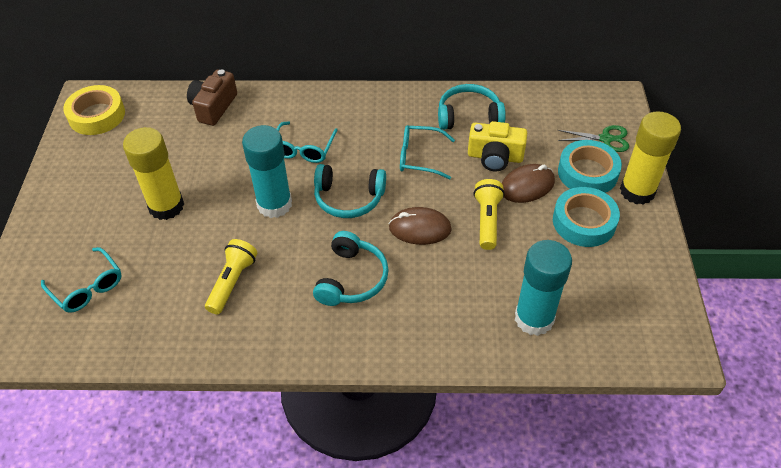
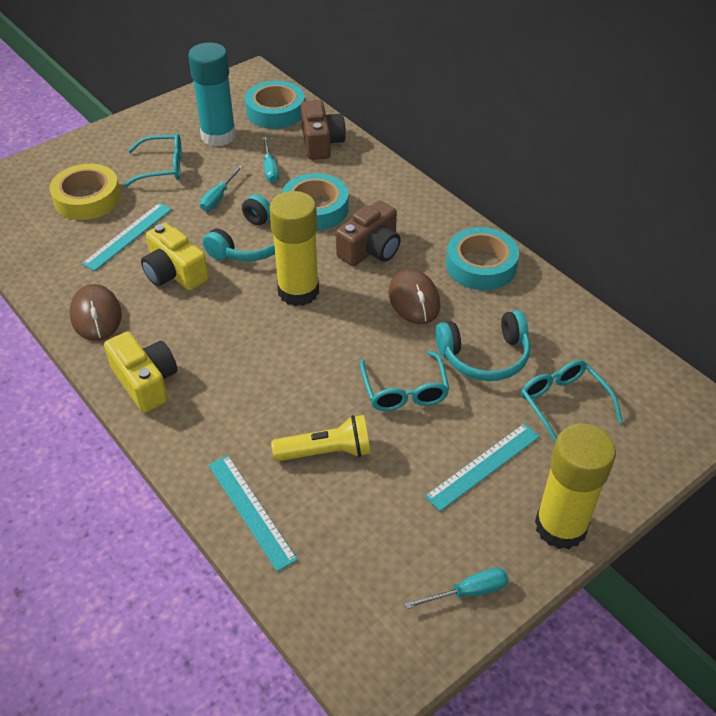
brown camera: 1 -> 2
green scissors: 1 -> 0
turquoise glue stick: 2 -> 1
turquoise headphones: 3 -> 2
turquoise ruler: 0 -> 3
turquoise screwdriver: 0 -> 3
turquoise tape: 2 -> 3
yellow camera: 1 -> 2
yellow flashlight: 2 -> 1

